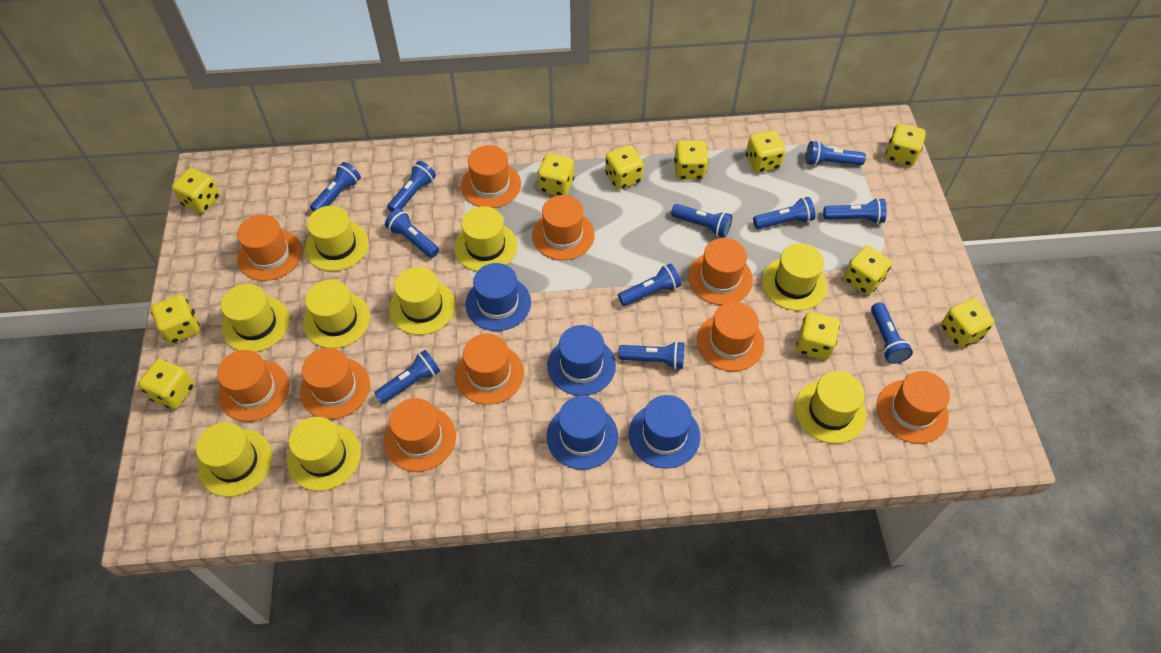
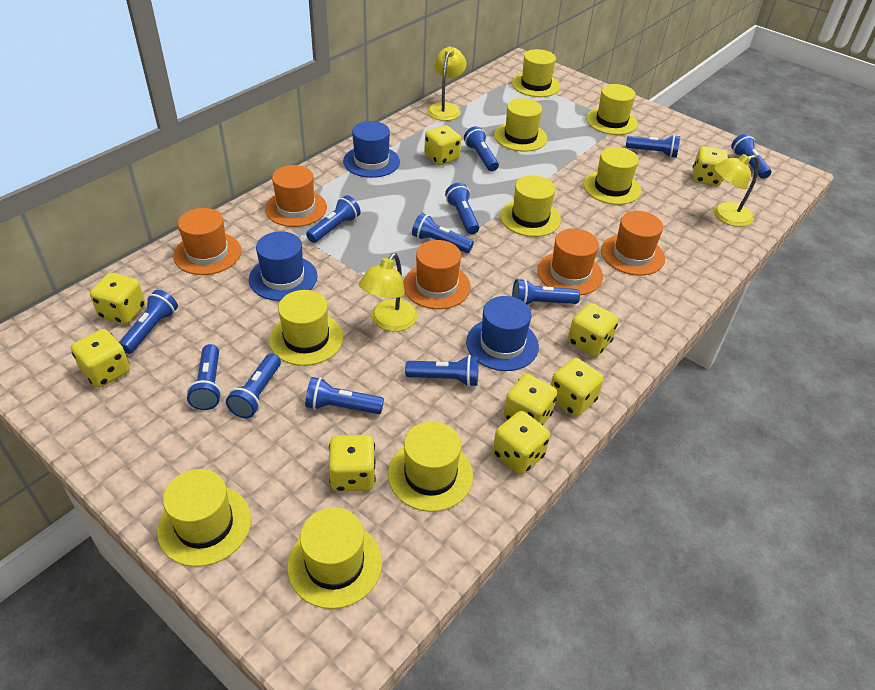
blue flashlight: 11 -> 12
blue hat: 4 -> 3
orange hat: 10 -> 5
yellow dice: 11 -> 9
yellow lamp: 0 -> 3

